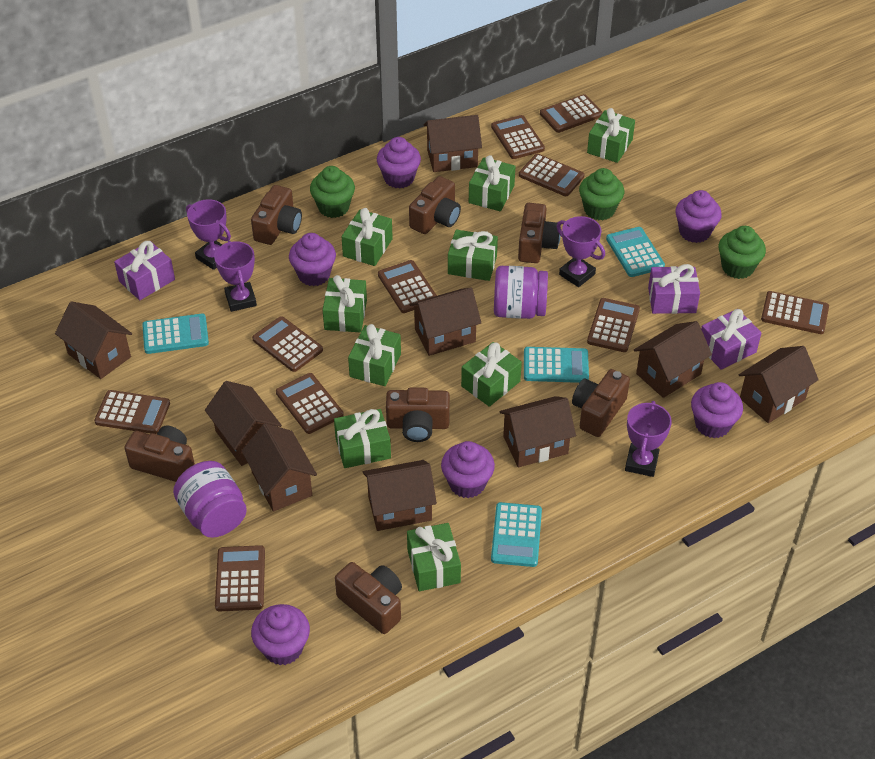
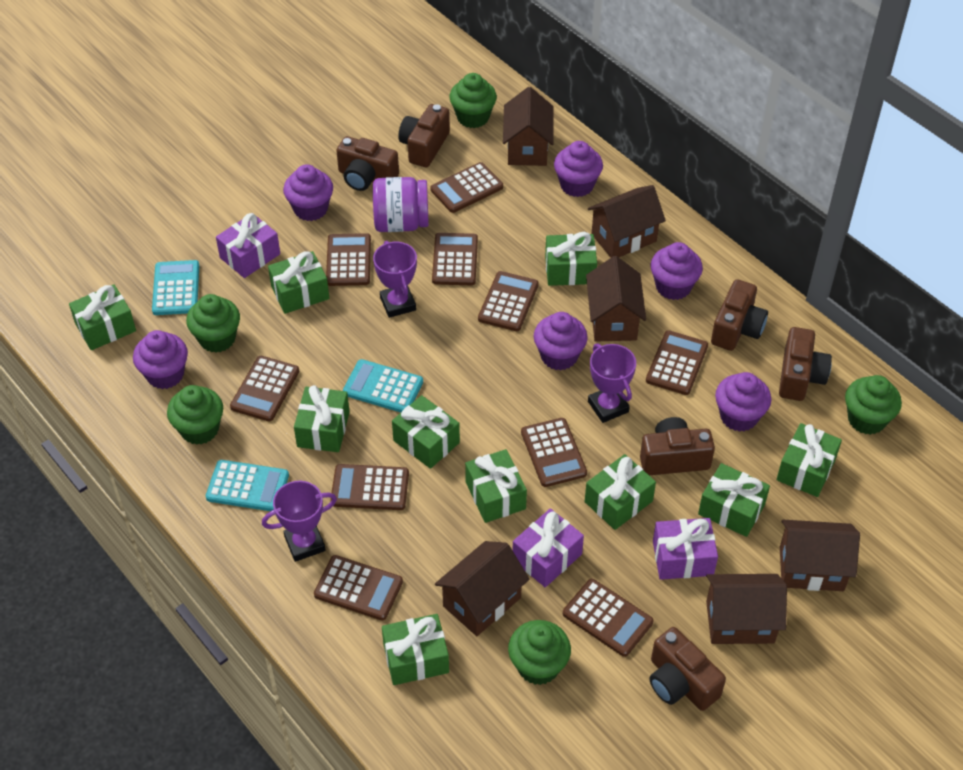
brown camera: 7 -> 6
brown house: 9 -> 6
green cupcake: 3 -> 5
green gift: 9 -> 10
purple jar: 2 -> 1
purple trophy: 4 -> 3
turquoise calculator: 4 -> 3

